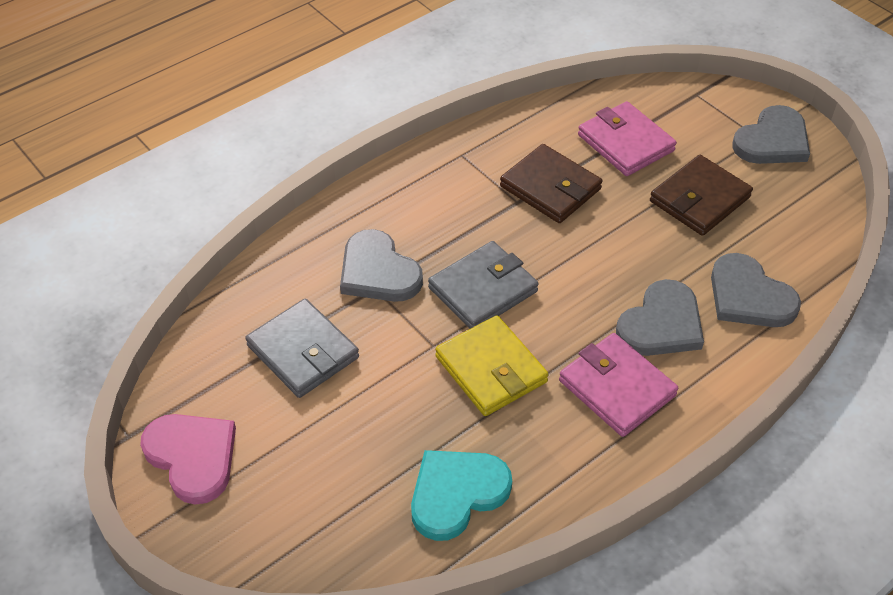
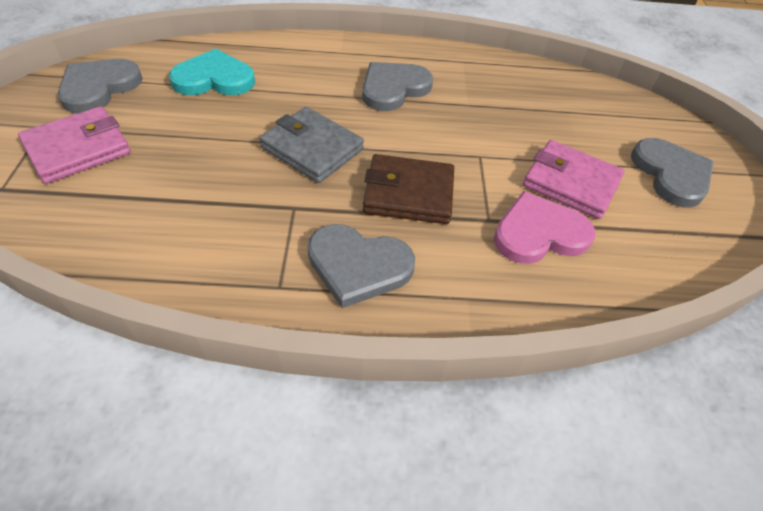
brown wallet: 2 -> 1
grey wallet: 2 -> 1
yellow wallet: 1 -> 0

